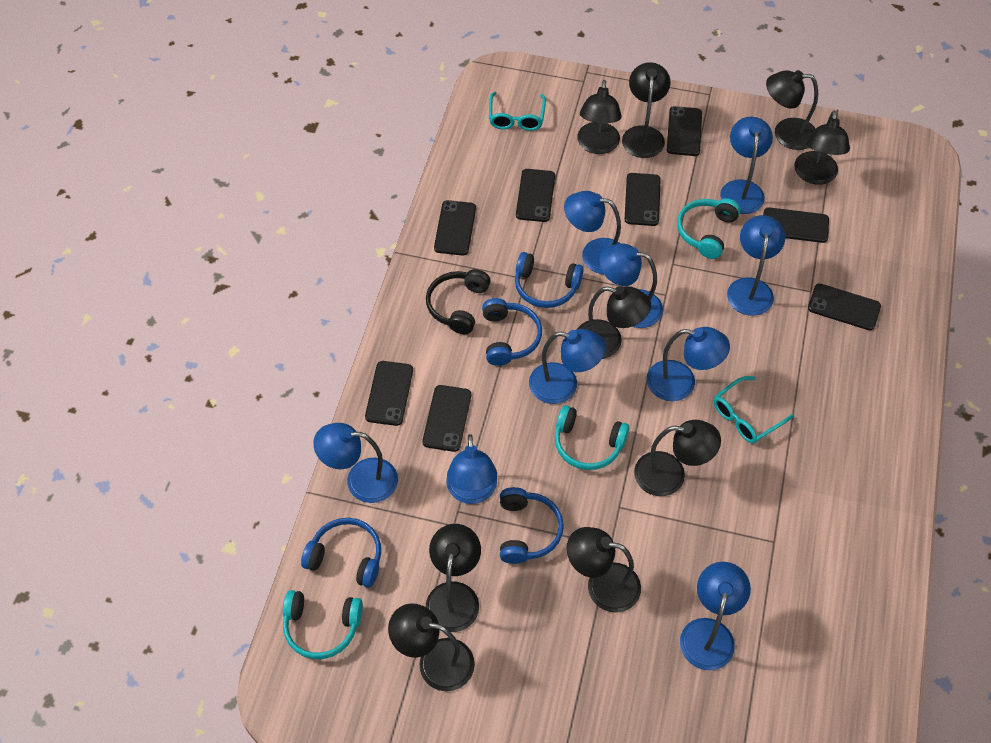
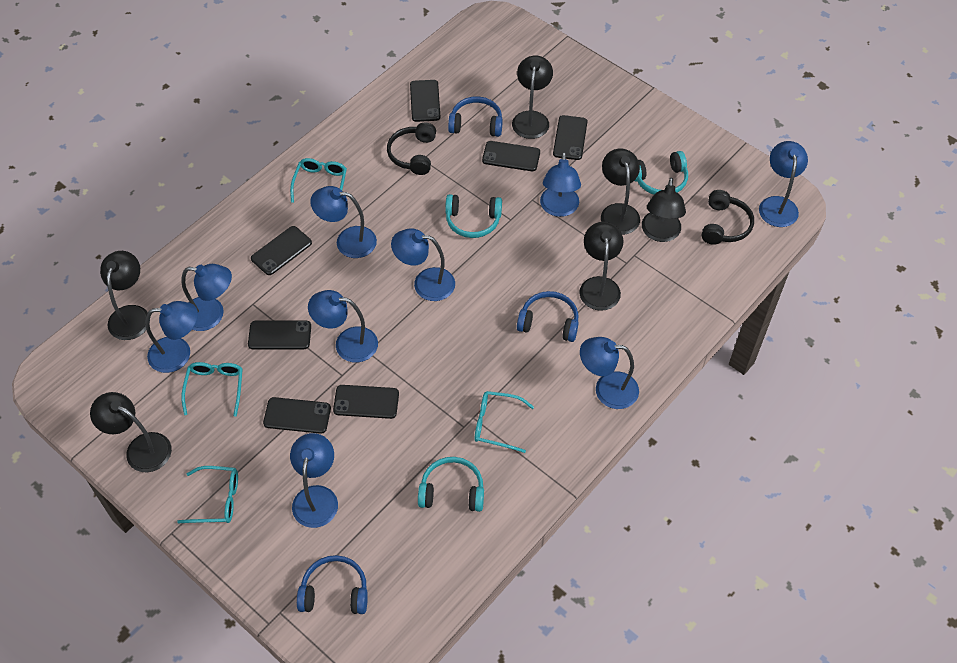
black headphones: 1 -> 2
black lamp: 9 -> 6
black phone: 8 -> 7
blue headphones: 4 -> 3
turquoise glasses: 2 -> 4

